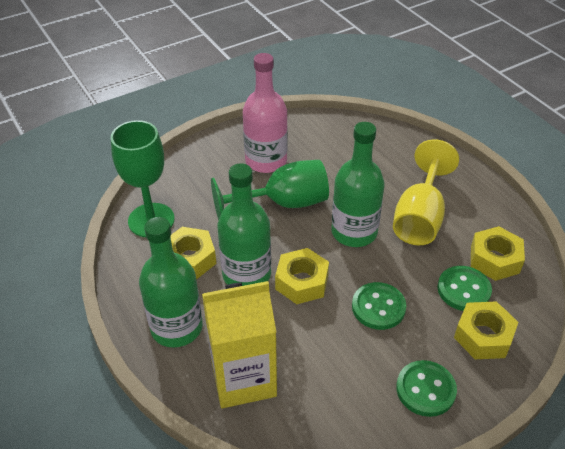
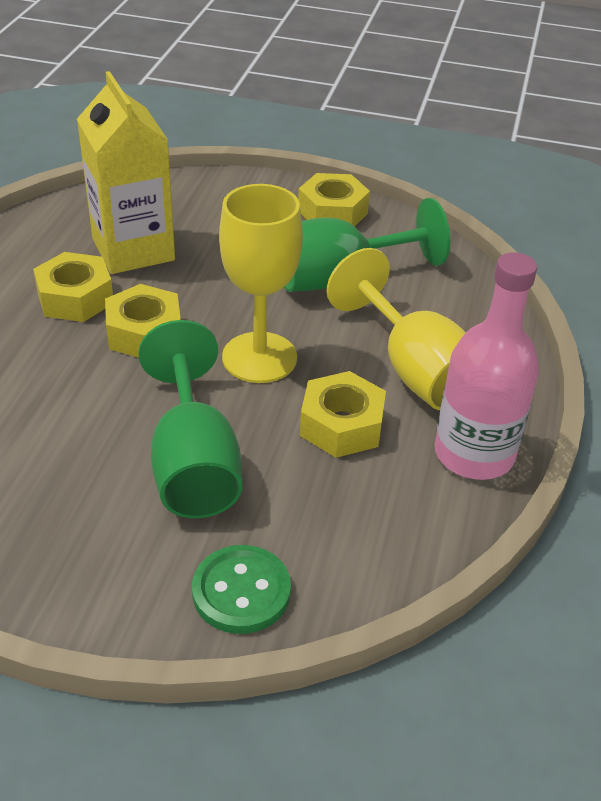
green bottle: 3 -> 0
green button: 3 -> 1
yellow goblet: 1 -> 2

